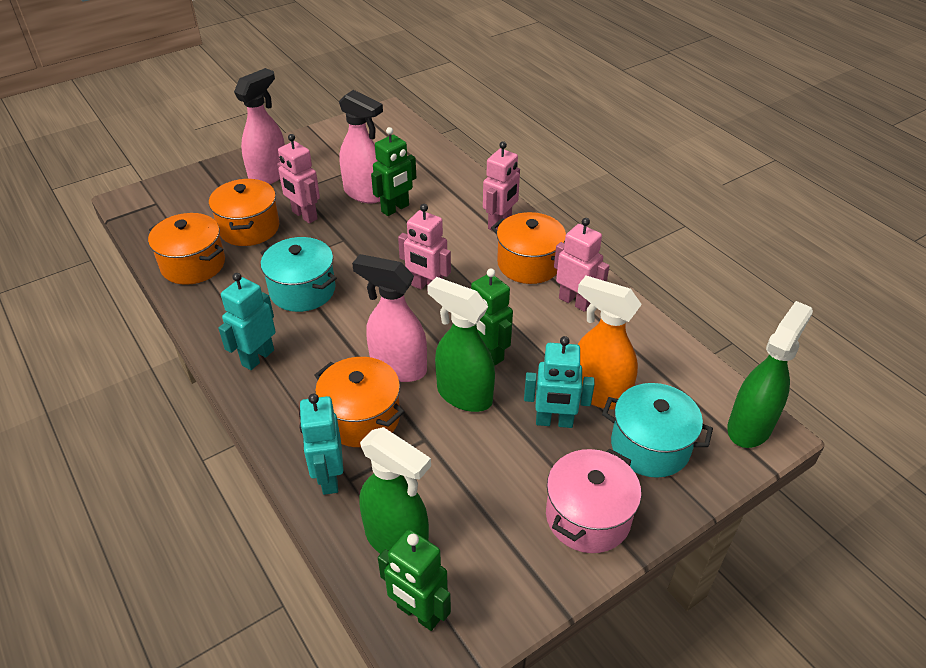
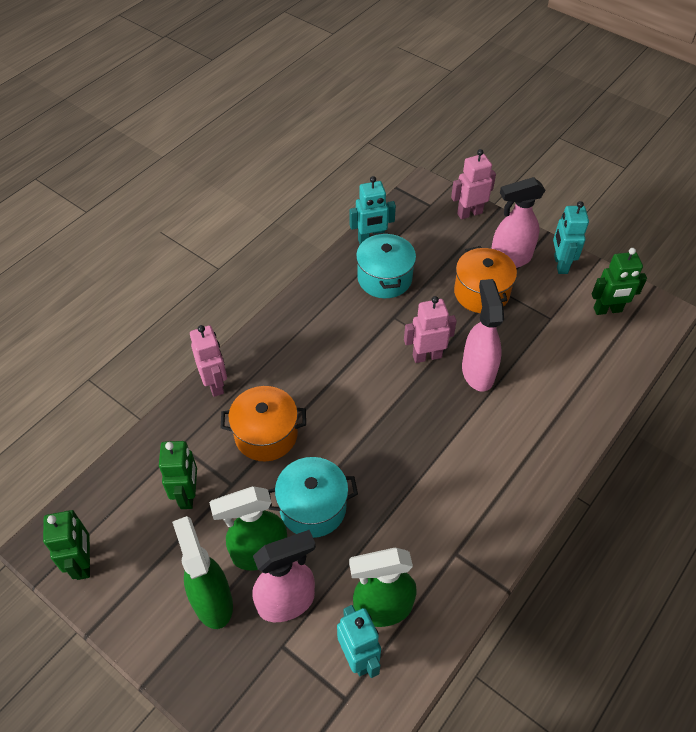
orange pot: 4 -> 2
orange spray bottle: 1 -> 0
pink pot: 1 -> 0
pink robot: 4 -> 3

